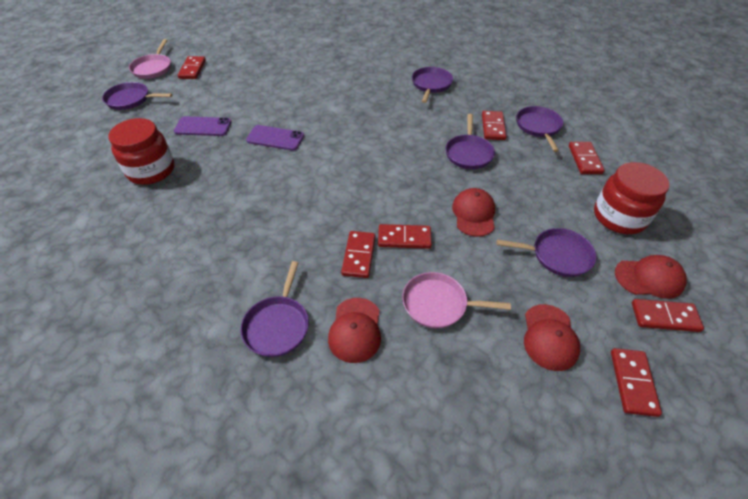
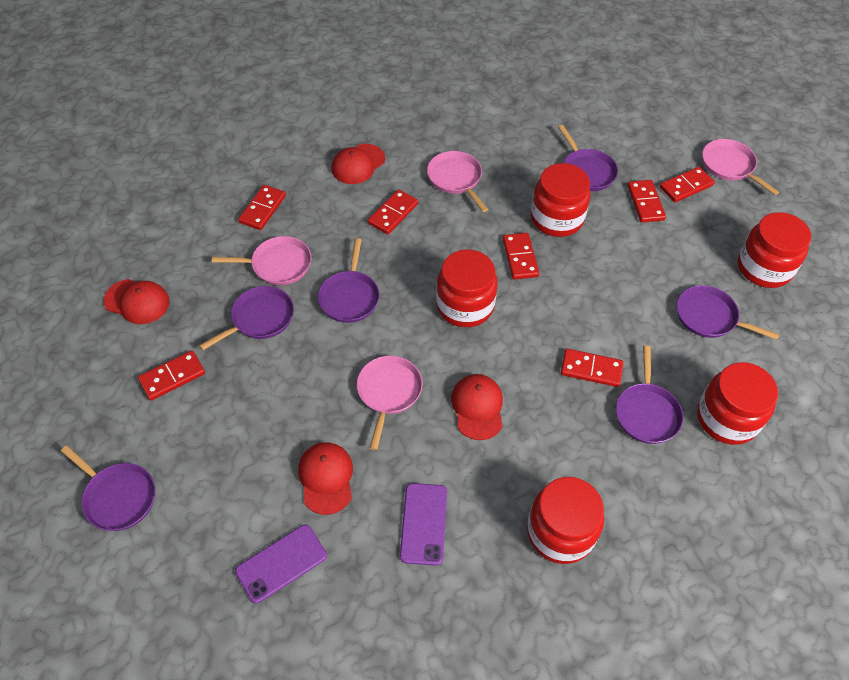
pink pan: 2 -> 4
red jar: 2 -> 5

